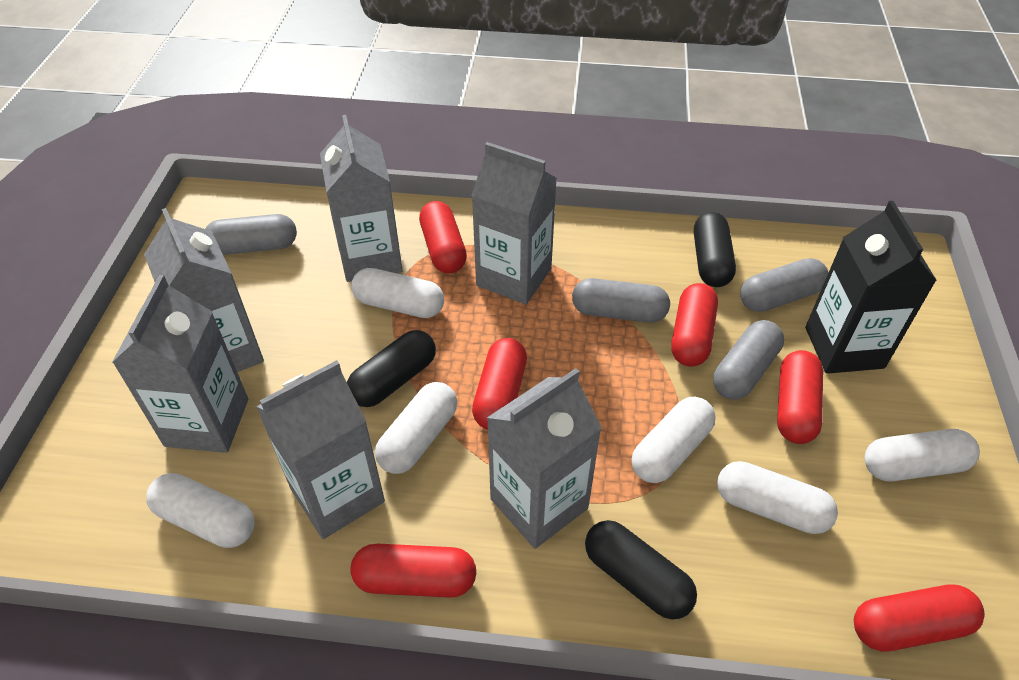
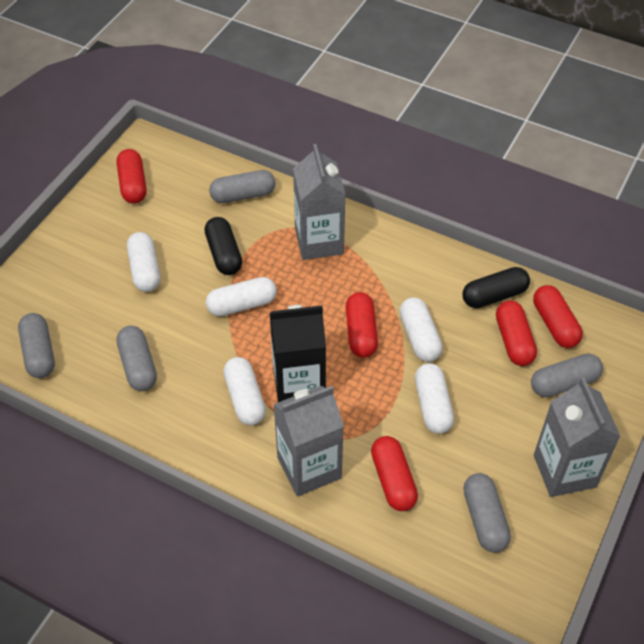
black capsule: 3 -> 2
grey capsule: 4 -> 5
grey carton: 6 -> 3
red capsule: 6 -> 5
white capsule: 6 -> 5

